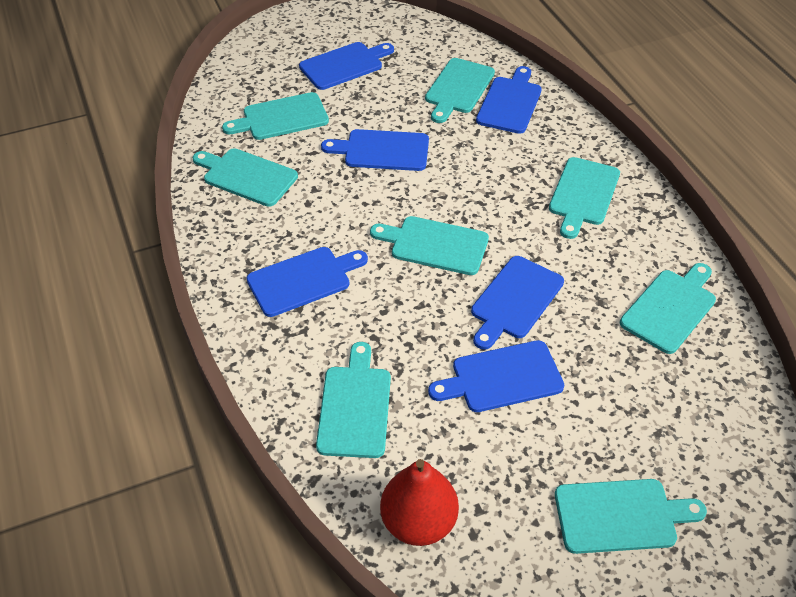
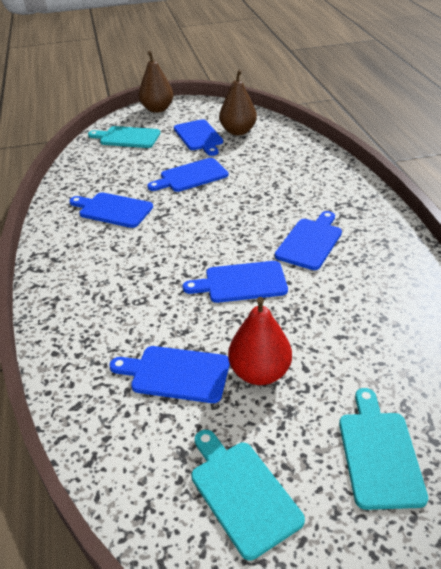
brown pear: 0 -> 2
turquoise cutting board: 8 -> 3

